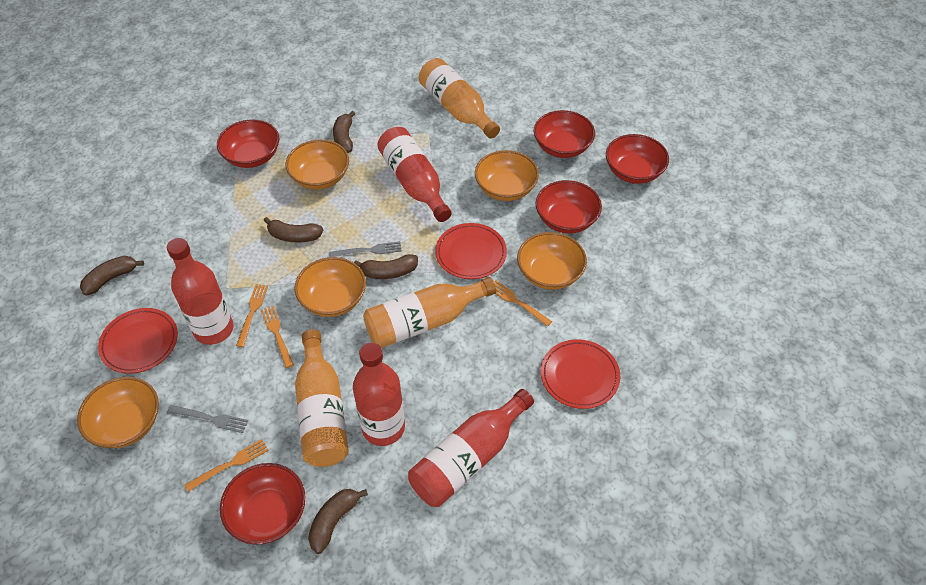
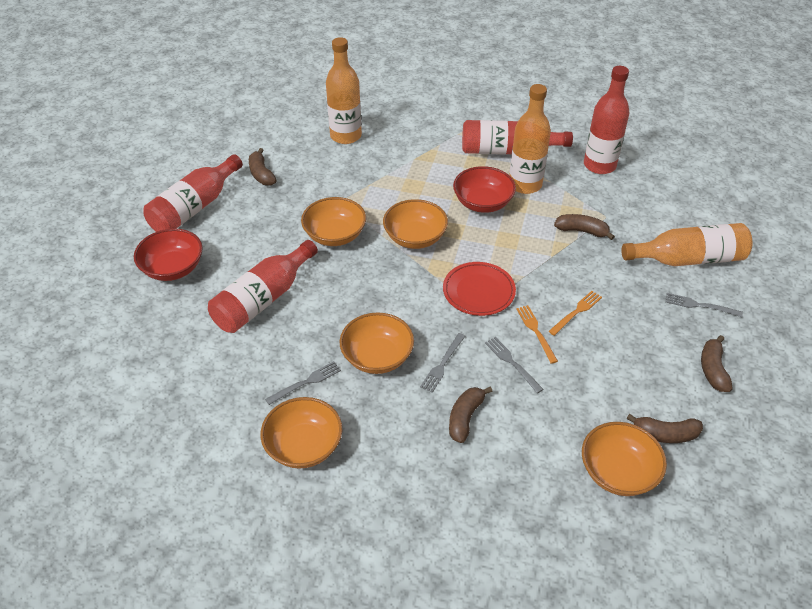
grey fork: 2 -> 4
orange fork: 4 -> 2
red bowl: 5 -> 2
red plate: 3 -> 1

